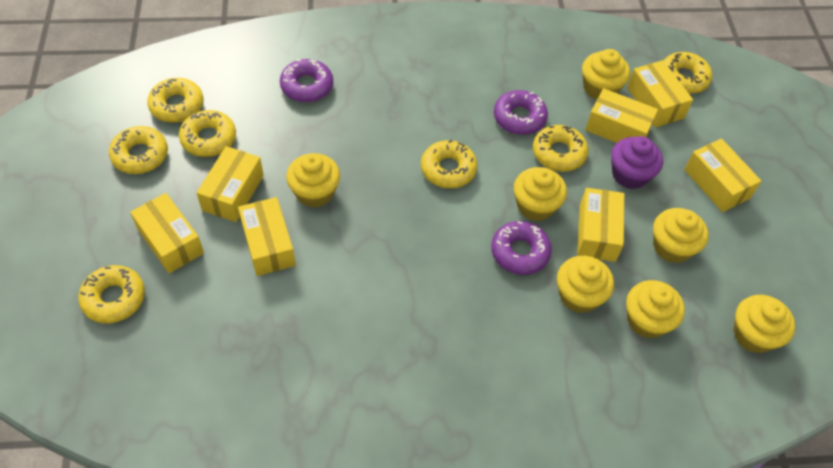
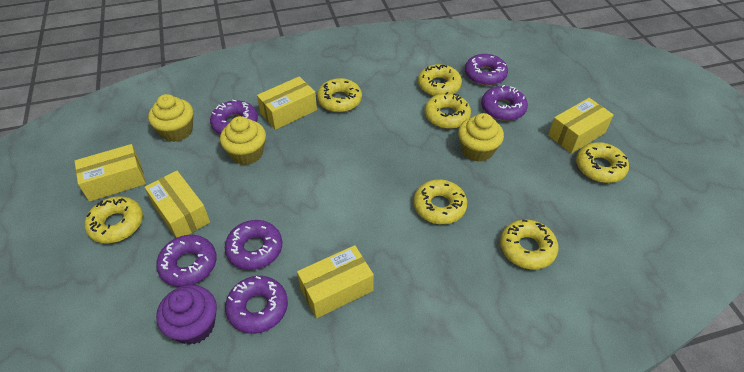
purple donut: 3 -> 6
yellow box: 7 -> 5
yellow cupcake: 7 -> 3

